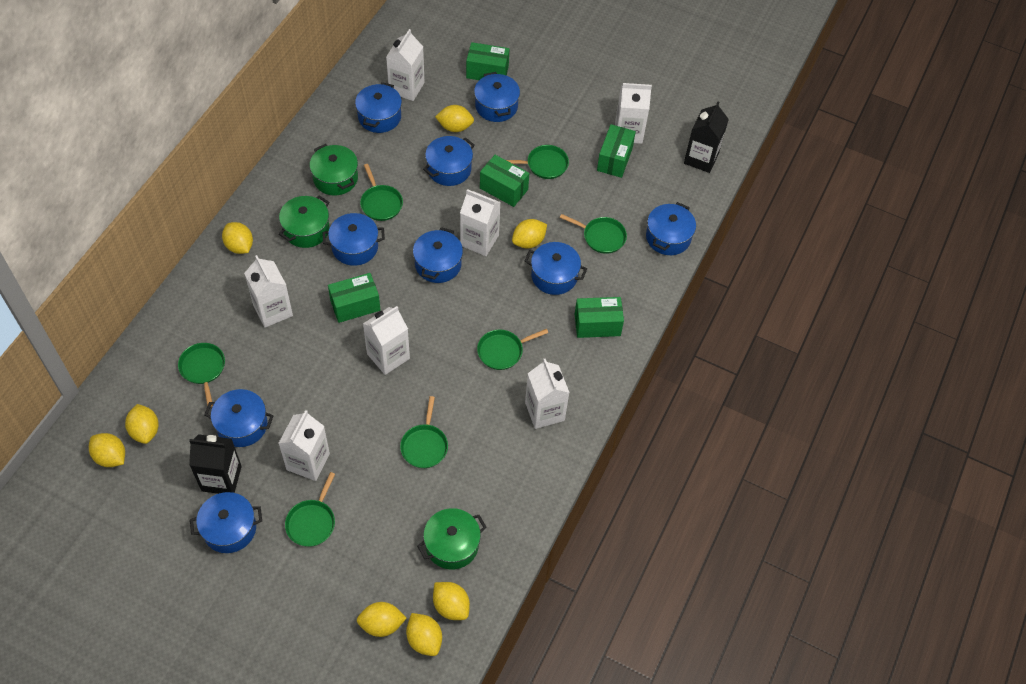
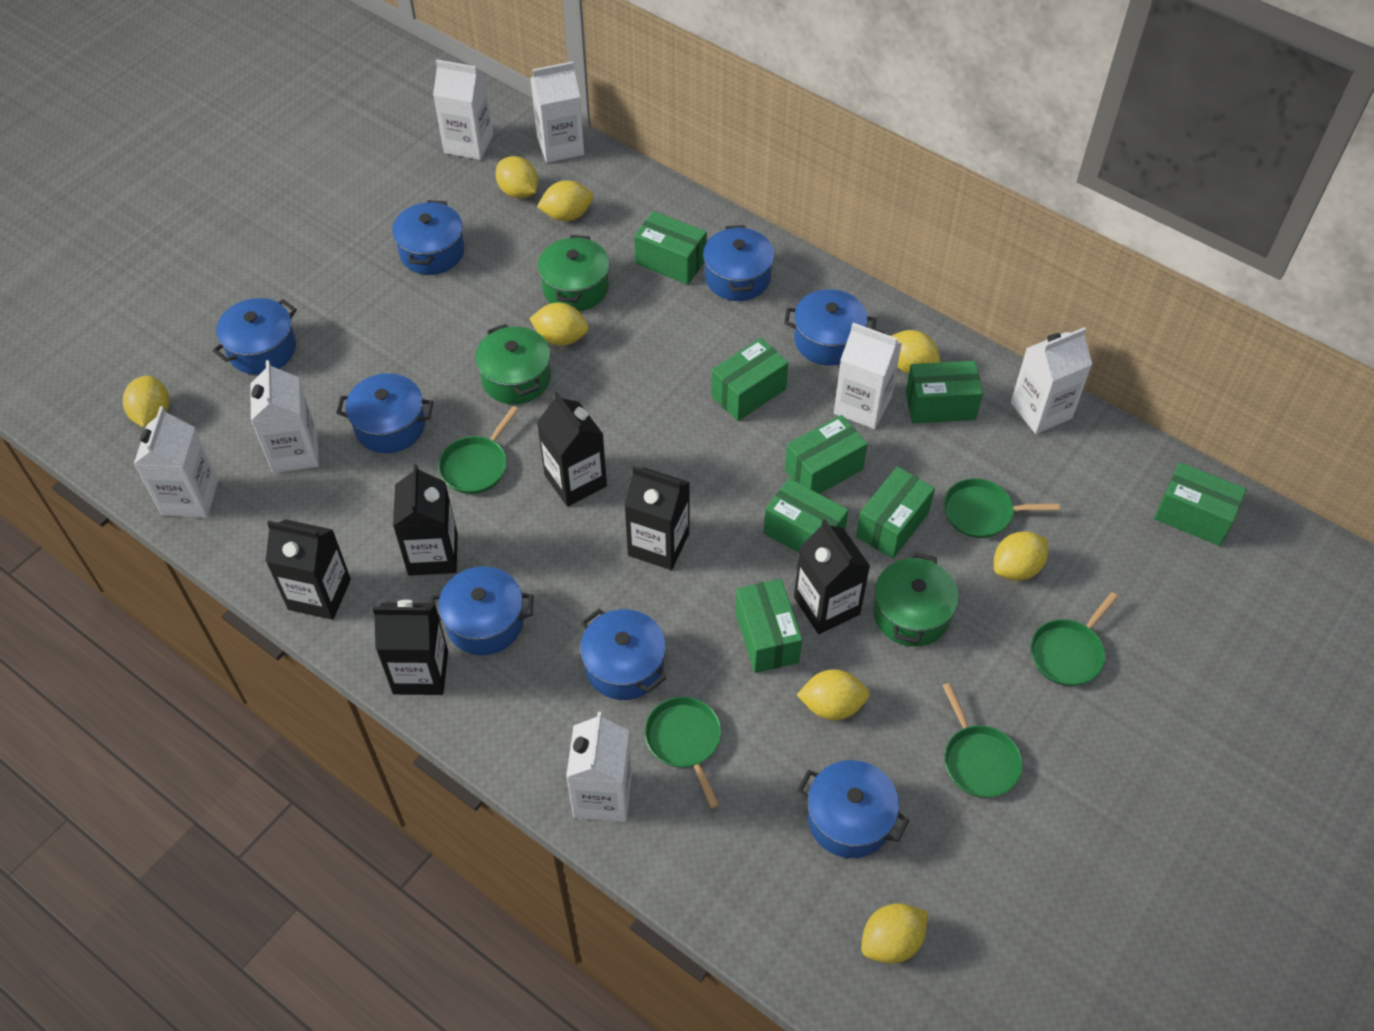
black carton: 2 -> 6
blue pot: 9 -> 8
green box: 5 -> 8
green pan: 7 -> 5

